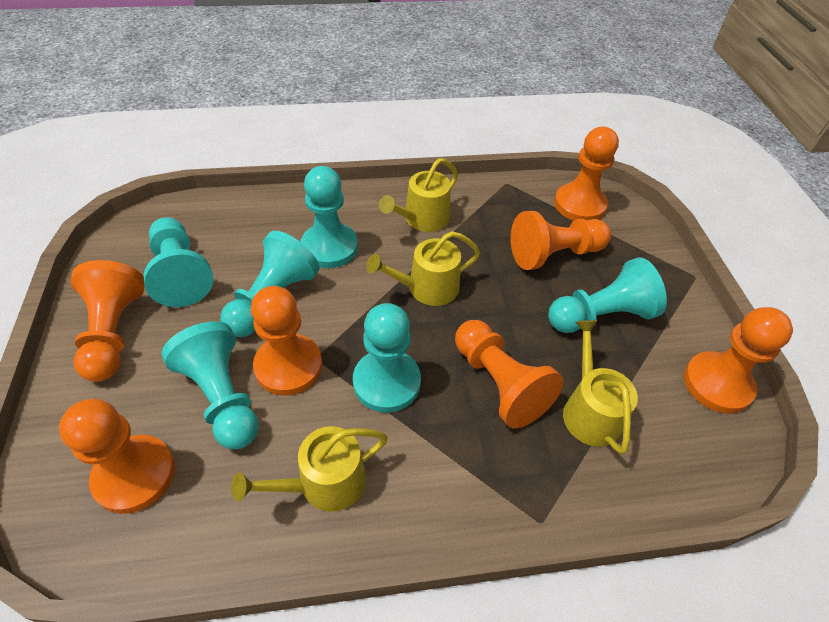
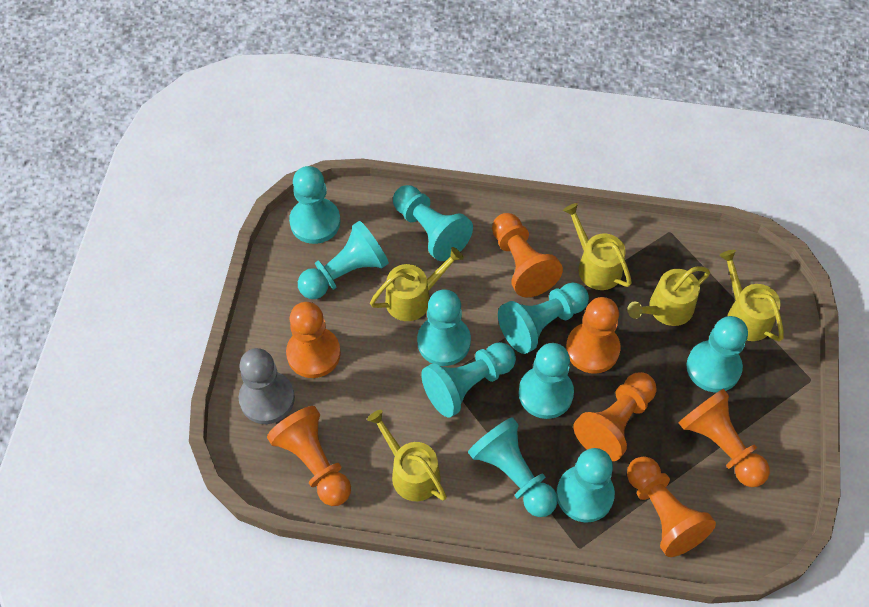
grey pawn: 0 -> 1
turquoise pawn: 6 -> 10
yellow watering can: 4 -> 5

